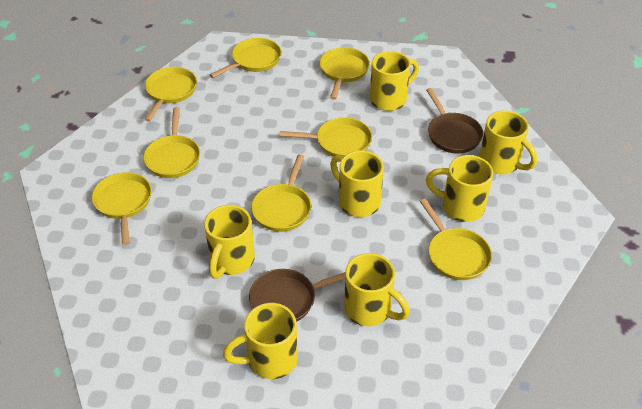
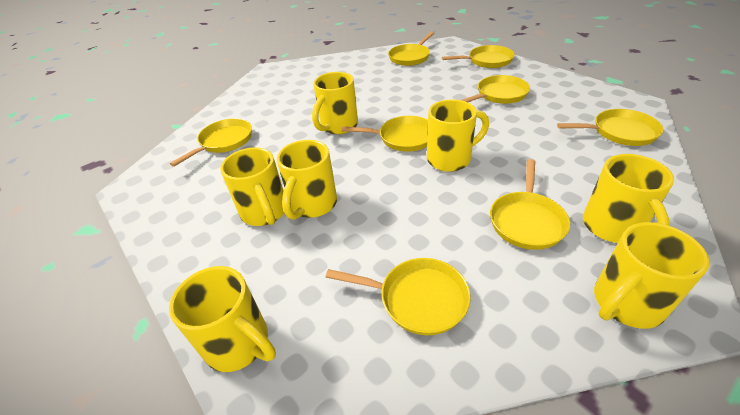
brown pan: 2 -> 0

